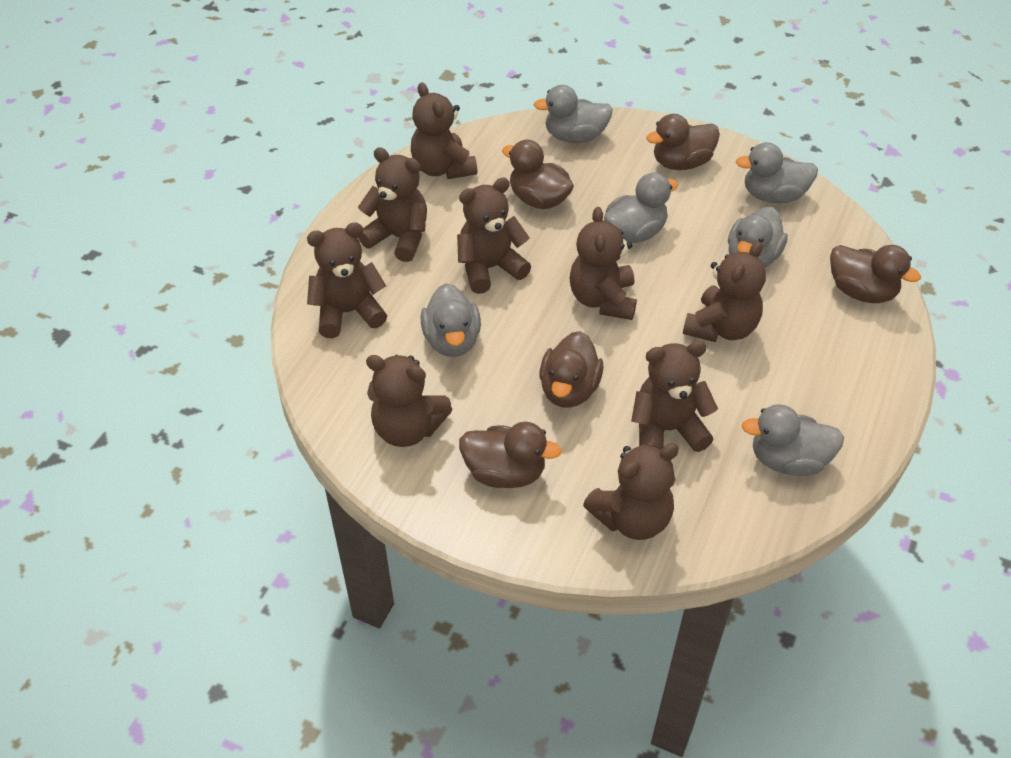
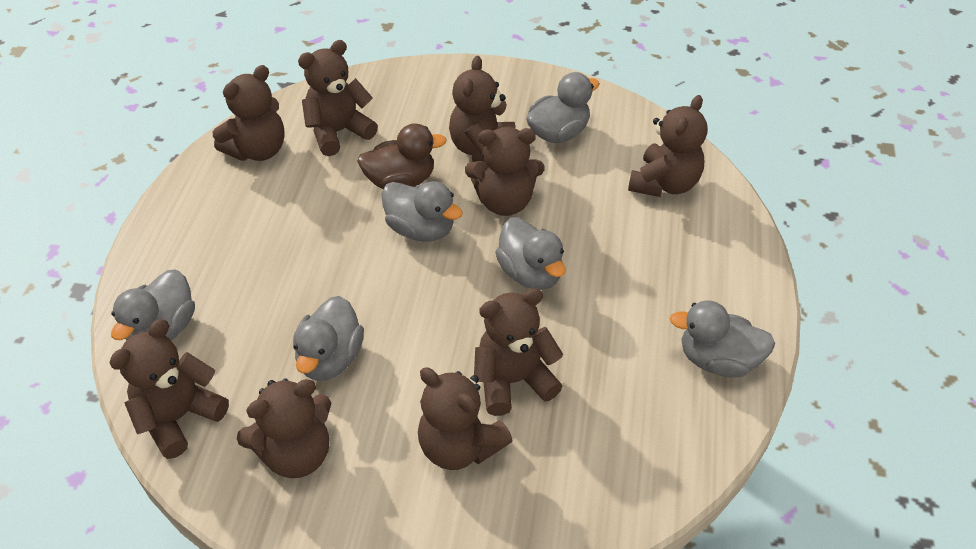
brown duck: 5 -> 1

